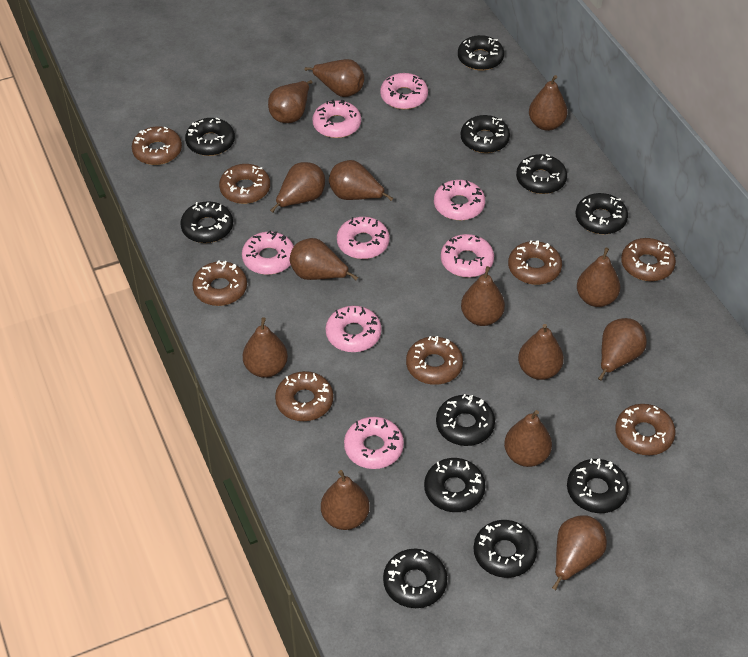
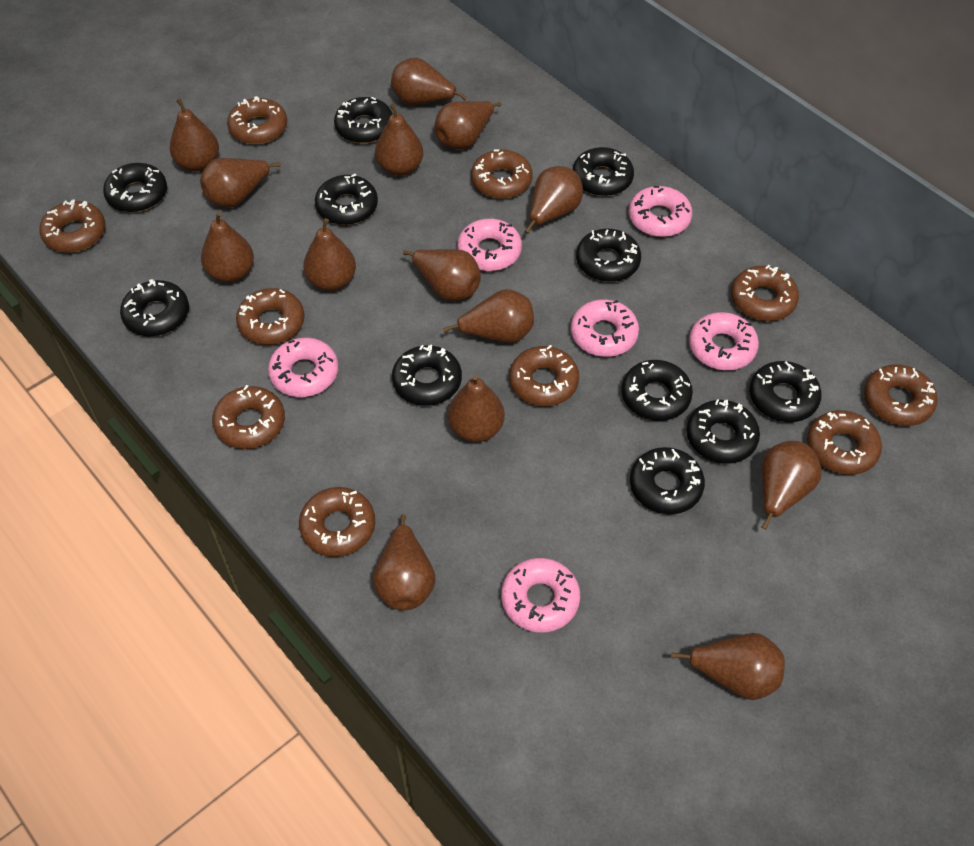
brown donut: 8 -> 10
pink donut: 8 -> 6

